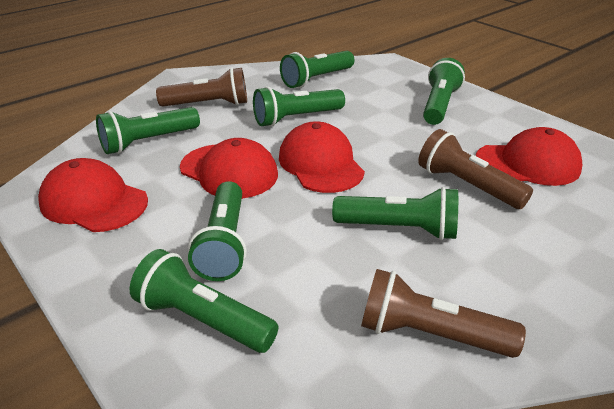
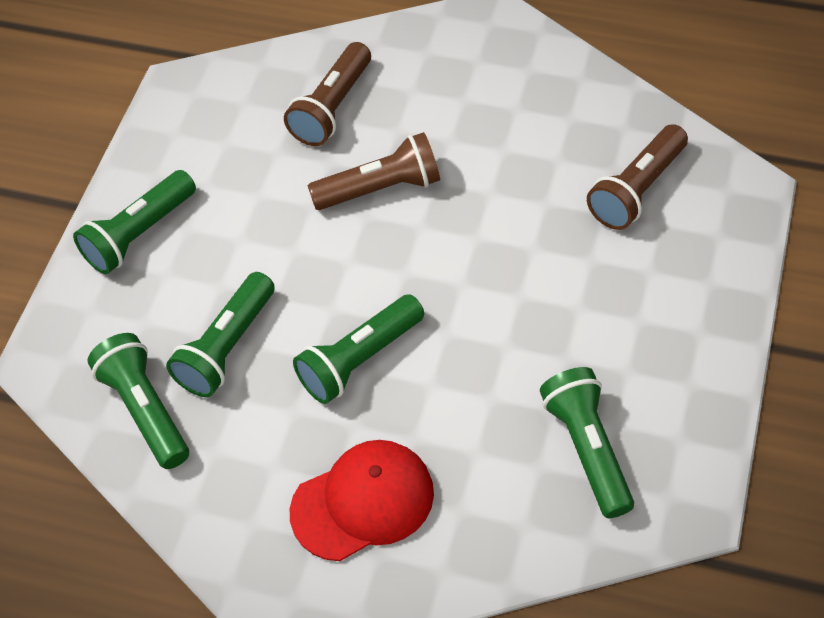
green flashlight: 7 -> 5
red cap: 4 -> 1

